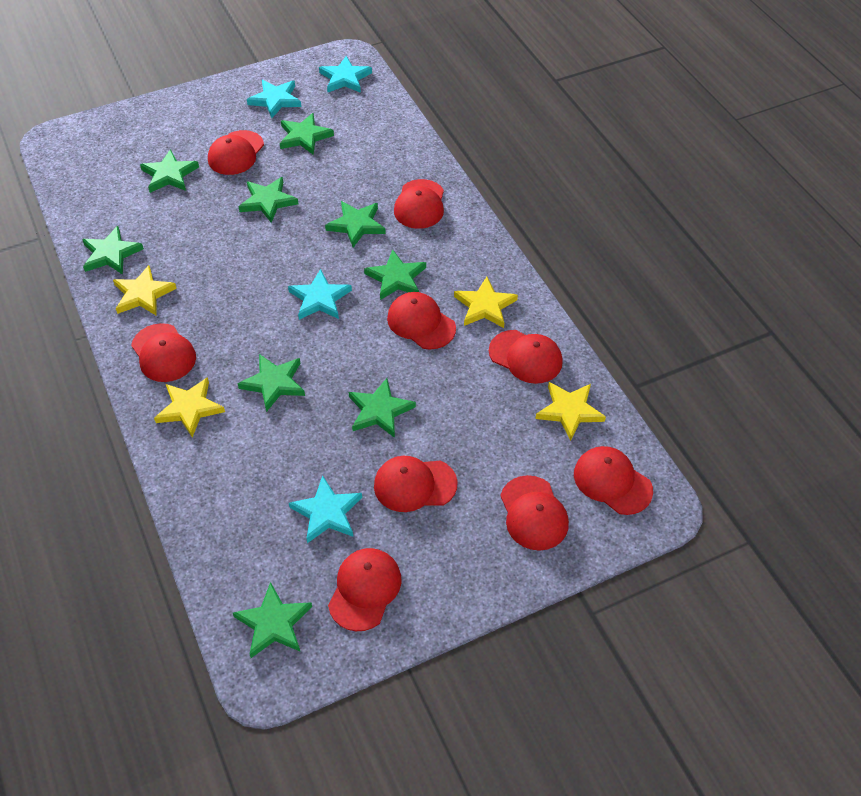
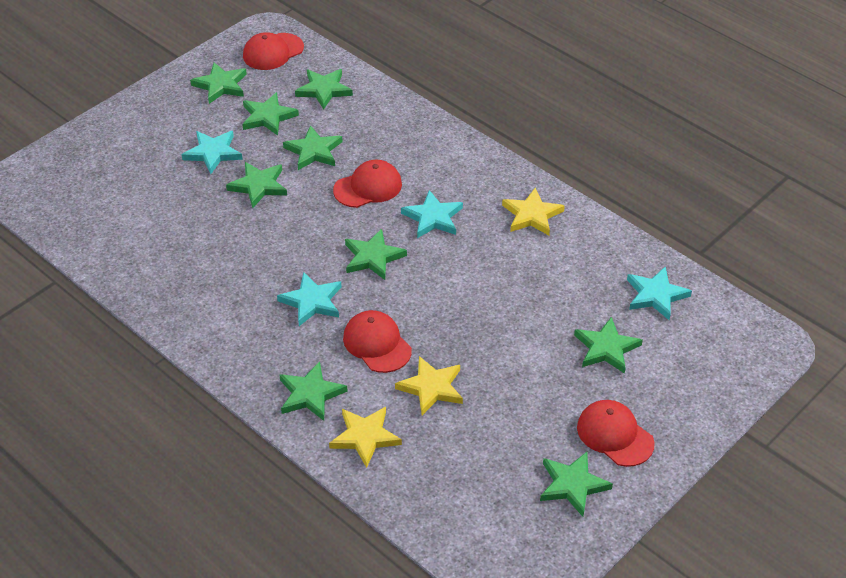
red cap: 9 -> 4
yellow star: 4 -> 3

